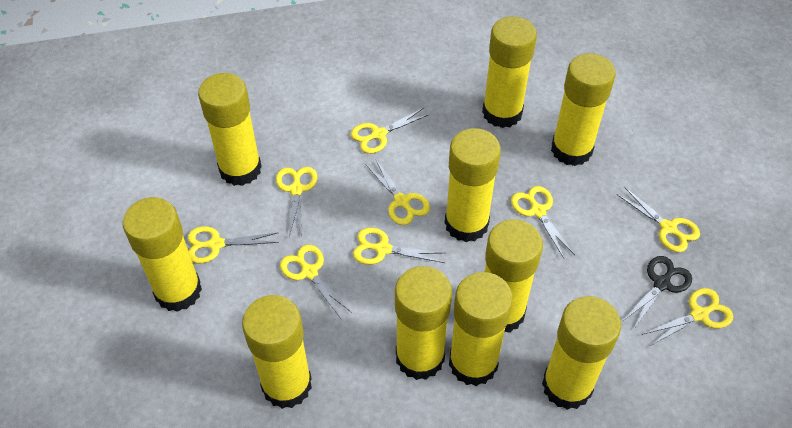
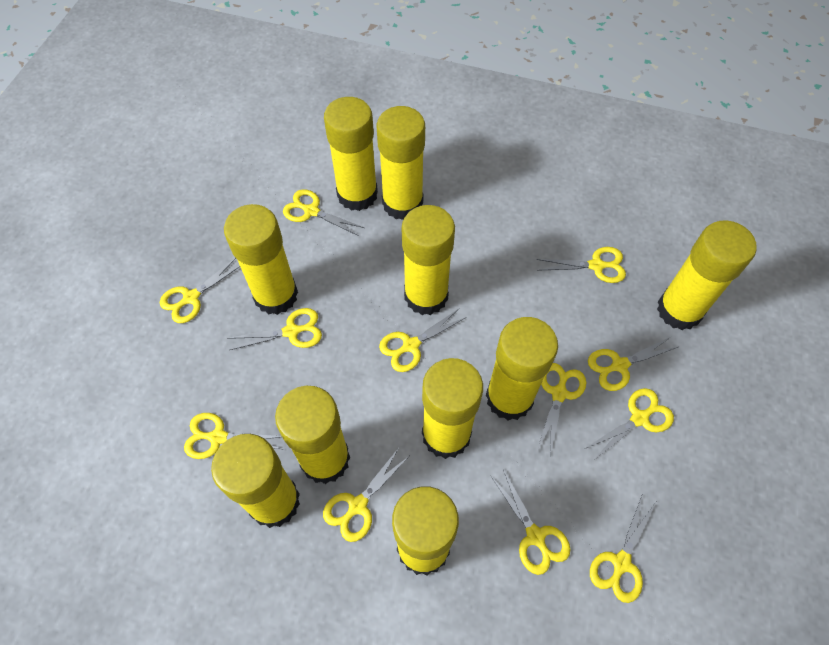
black scissors: 1 -> 0
yellow scissors: 9 -> 12

